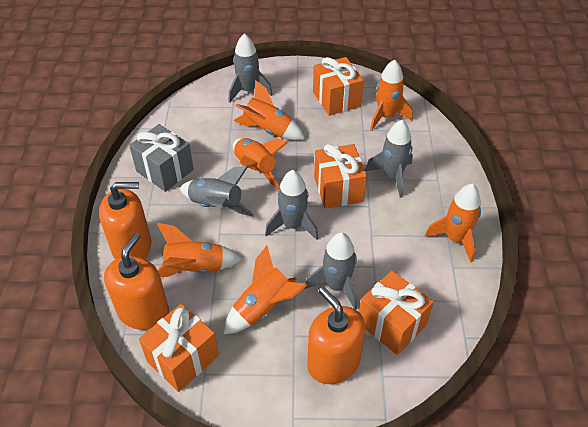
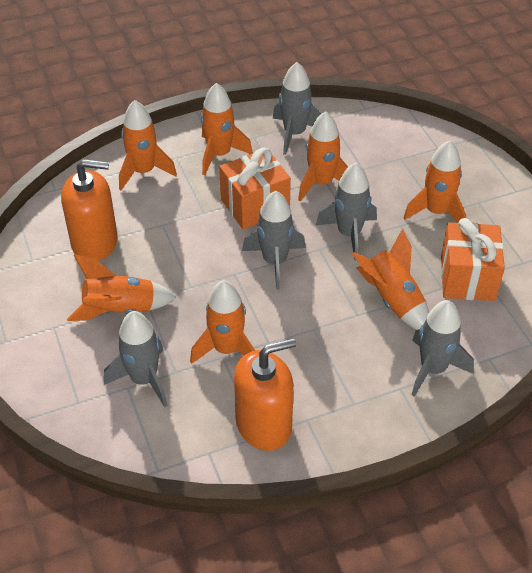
grey gift: 1 -> 0
orange gift: 4 -> 2
orange rocket: 6 -> 7
orange soap dispenser: 3 -> 2

